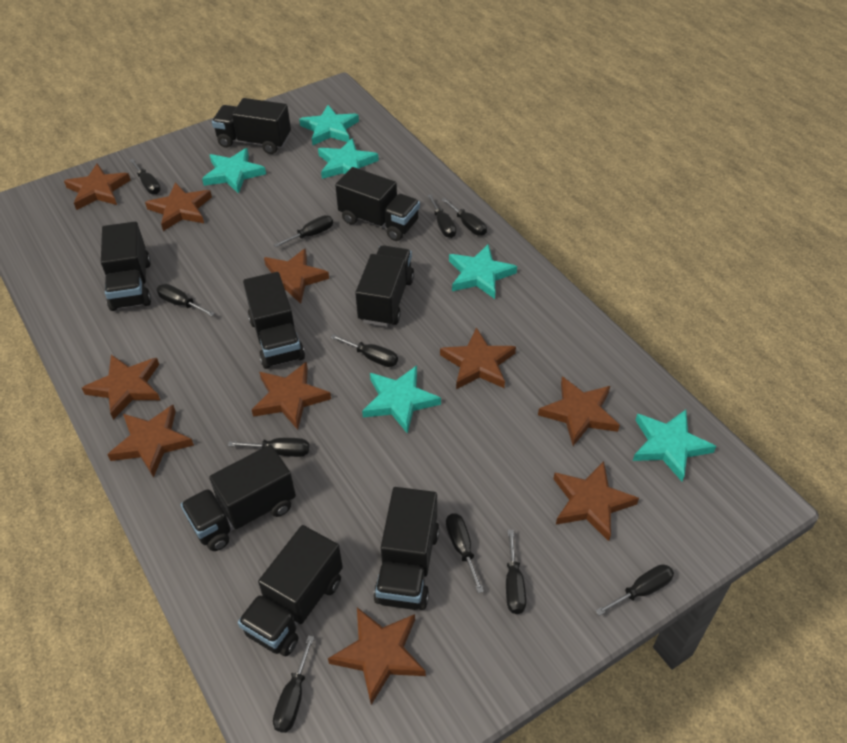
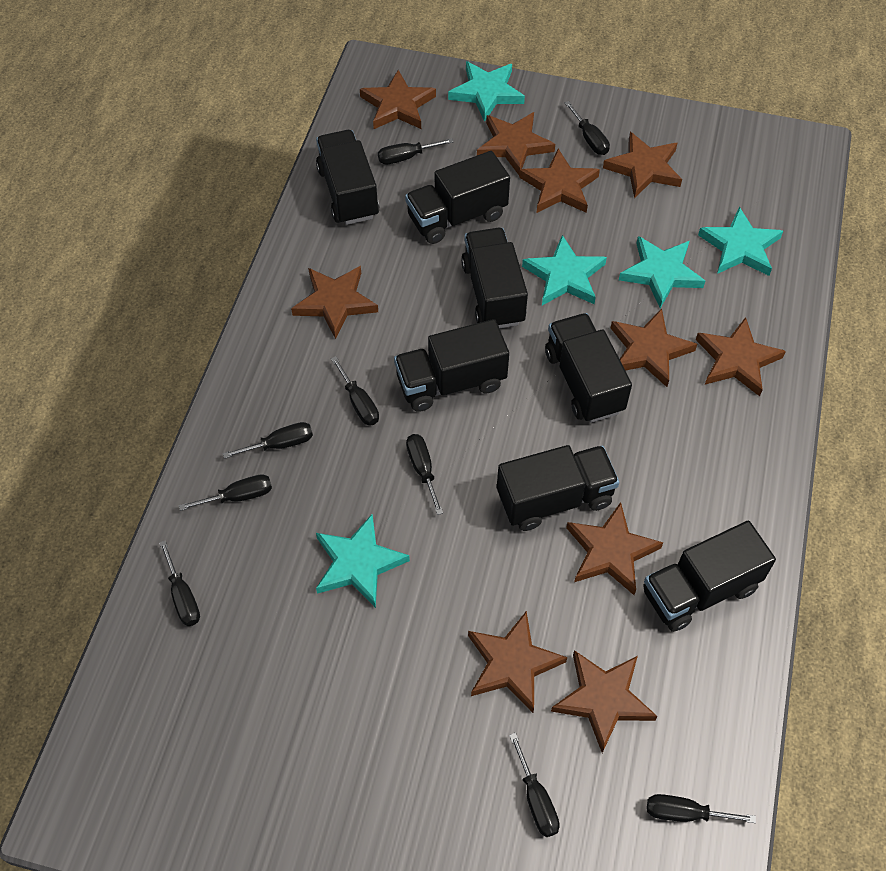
black screwdriver: 11 -> 9
black truck: 8 -> 7
turquoise star: 6 -> 5

